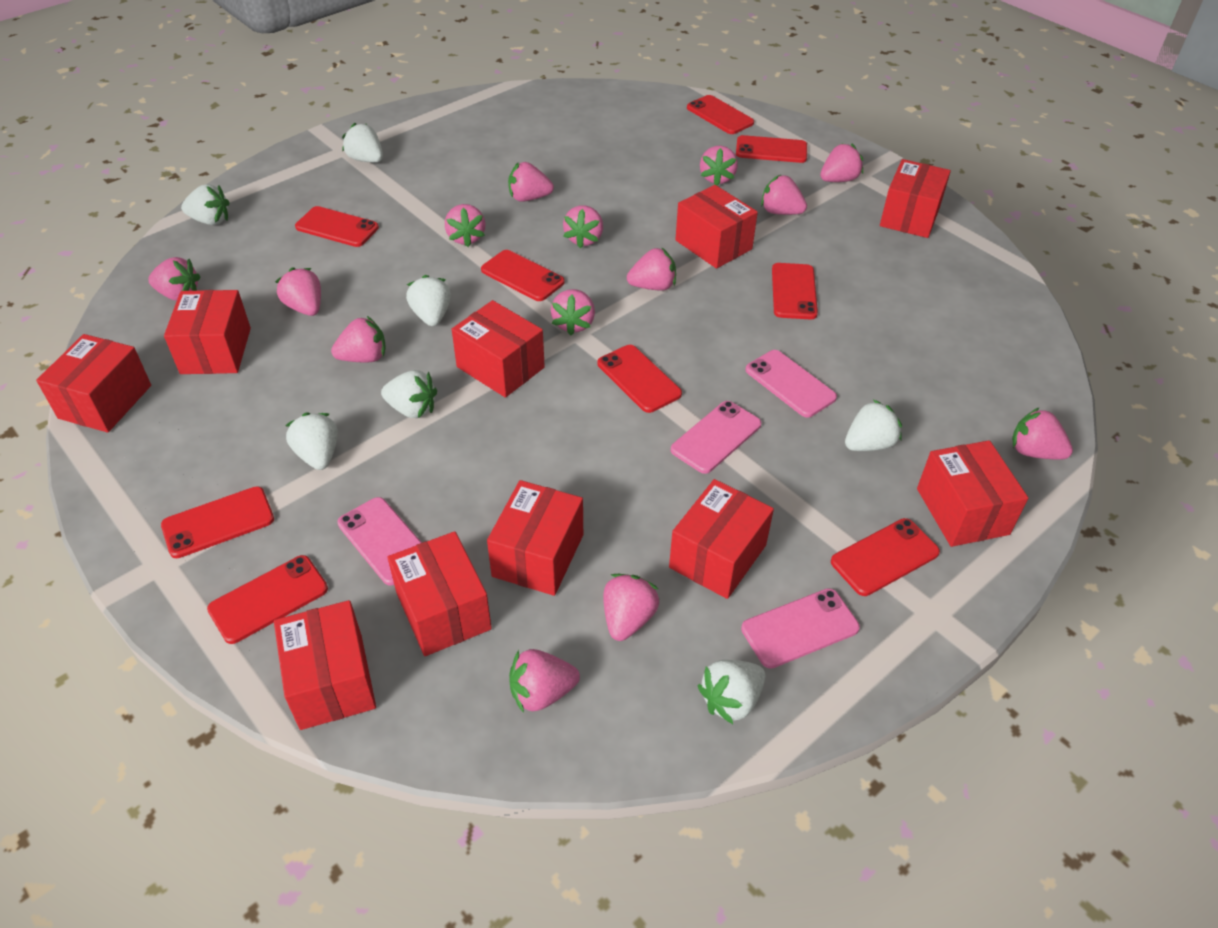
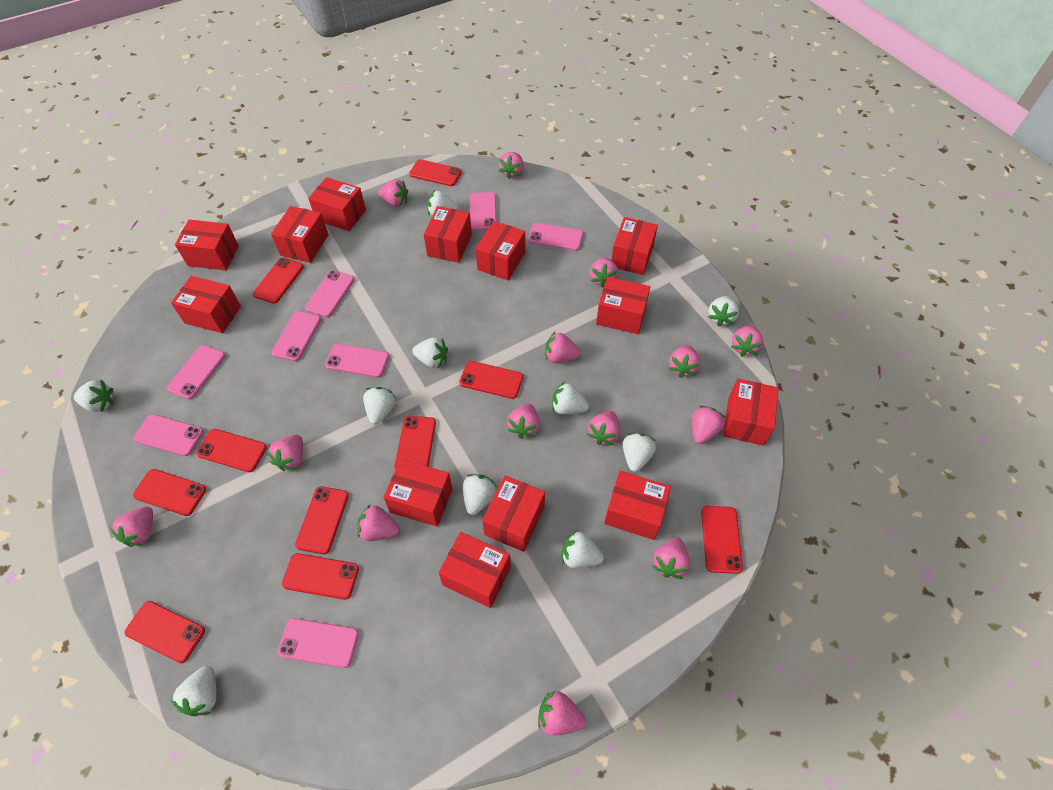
pink phone: 4 -> 8
red box: 10 -> 13
red phone: 9 -> 10
white strawberry: 7 -> 10

